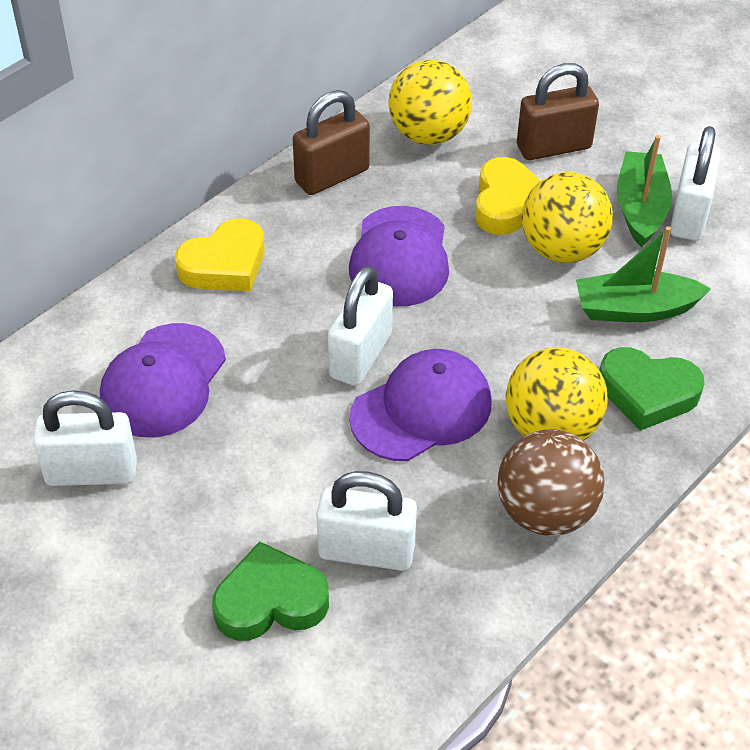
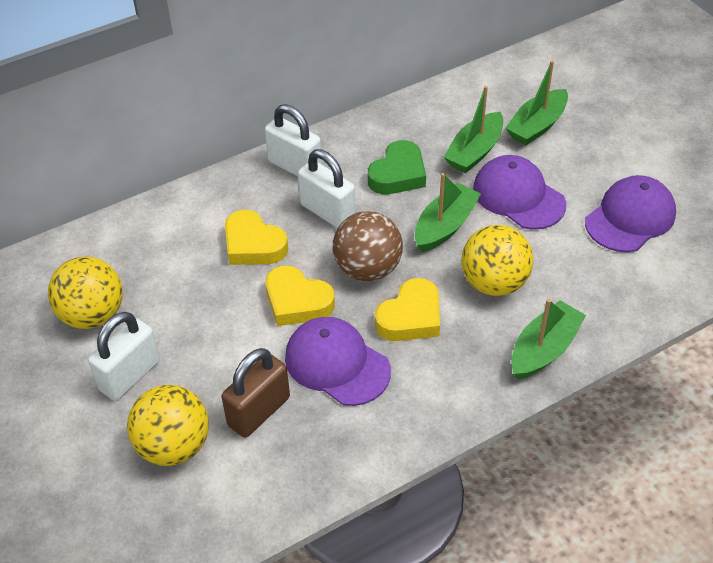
brown padlock: 2 -> 1
green boat: 2 -> 4
green heart: 2 -> 1
white padlock: 4 -> 3
yellow heart: 2 -> 3

